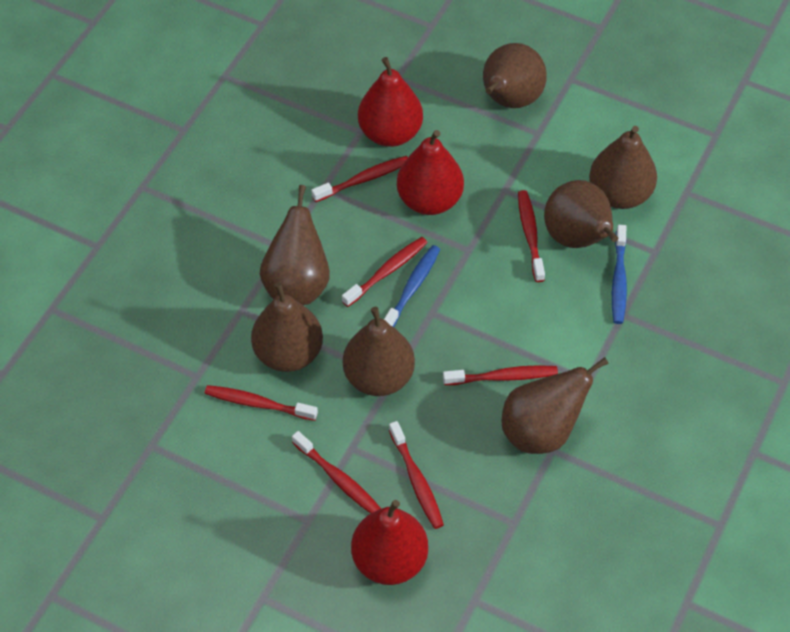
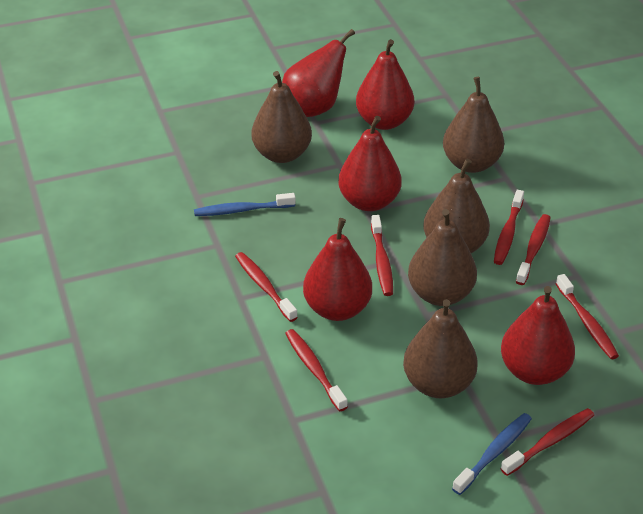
brown pear: 7 -> 5
red pear: 3 -> 5

